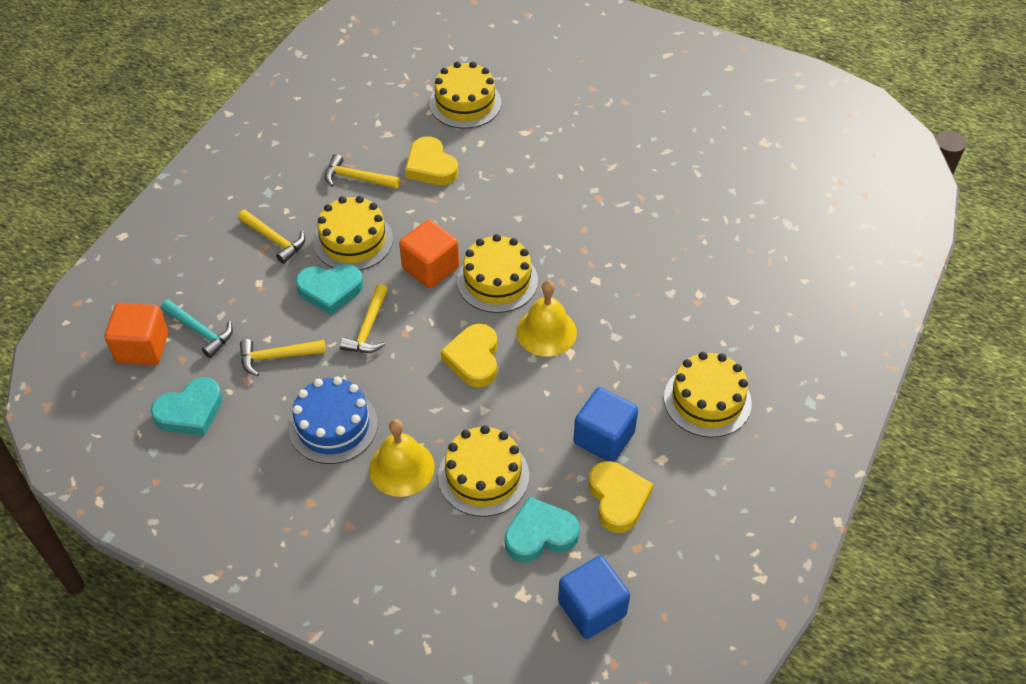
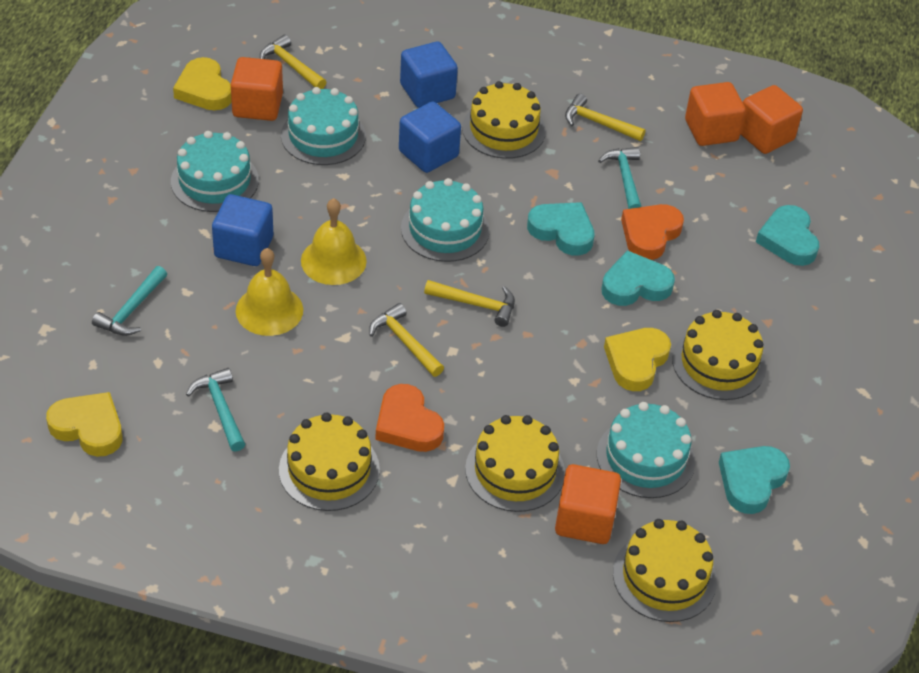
blue cake: 1 -> 0
blue cube: 2 -> 3
orange cube: 2 -> 4
orange heart: 0 -> 2
turquoise cake: 0 -> 4
turquoise hammer: 1 -> 3
turquoise heart: 3 -> 4

